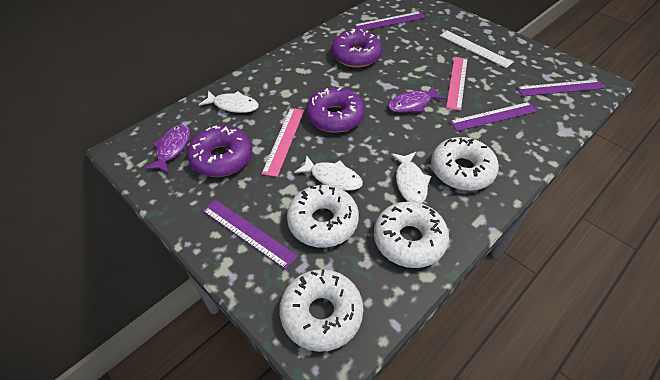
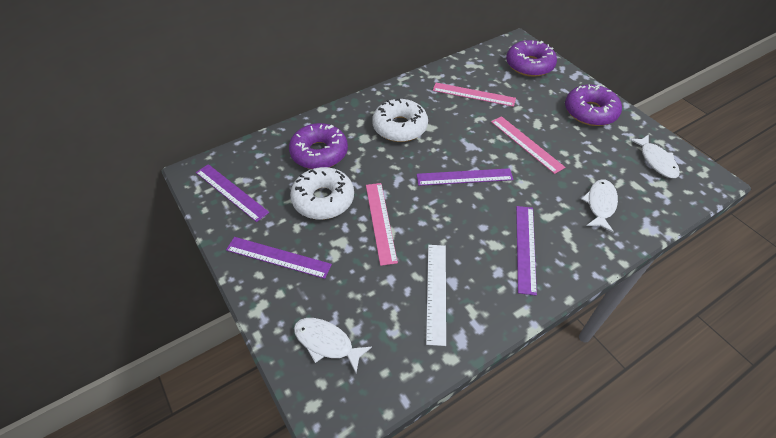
pink ruler: 2 -> 3
purple fish: 2 -> 0
white donut: 4 -> 2

